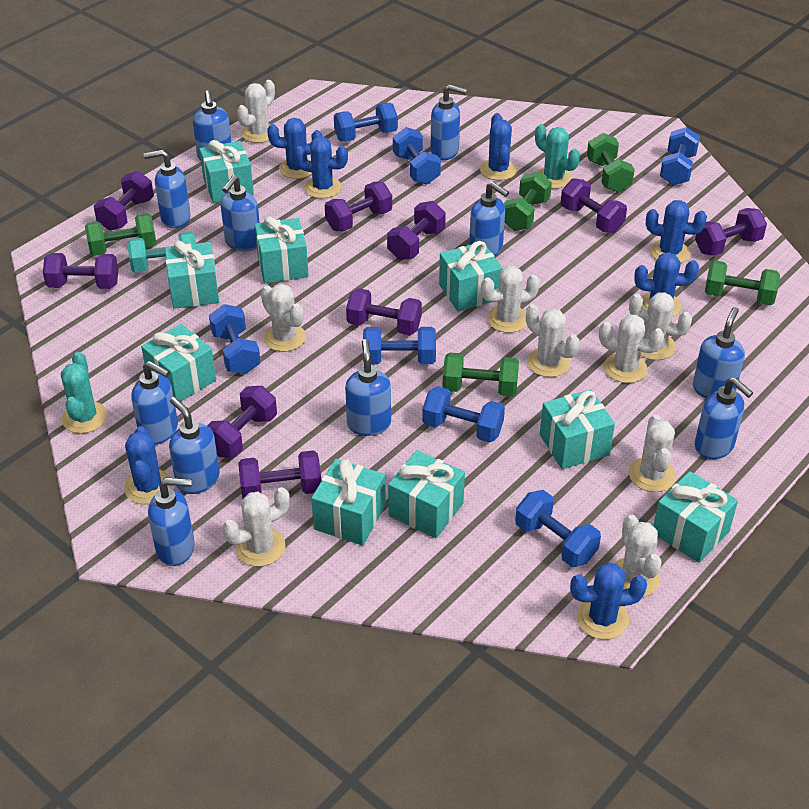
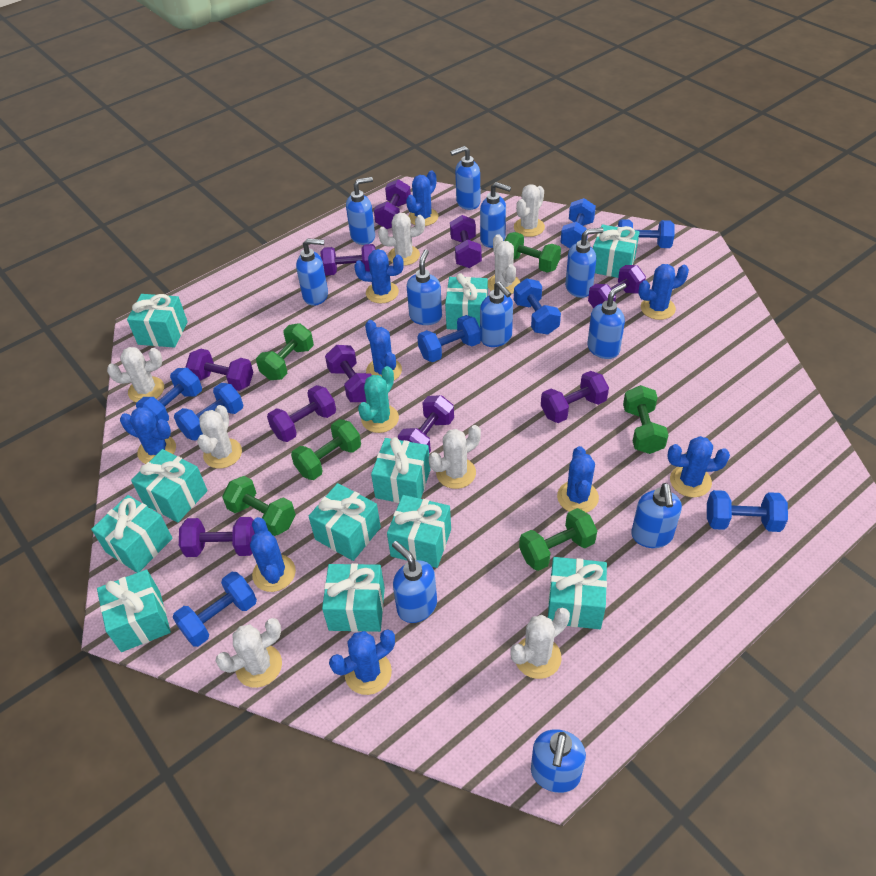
blue cactus: 7 -> 9
blue dumbbell: 7 -> 8
green dumbbell: 5 -> 6
purple dumbbell: 9 -> 10
turquoise cactus: 2 -> 1
turquoise dumbbell: 1 -> 0
turquoise gift: 9 -> 11
white cactus: 9 -> 8

